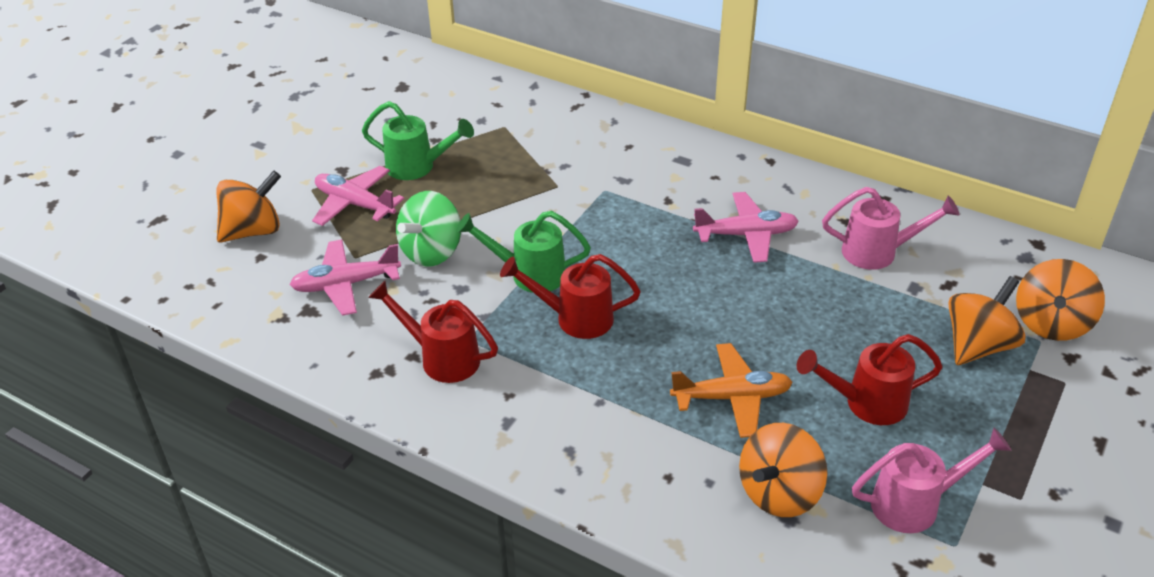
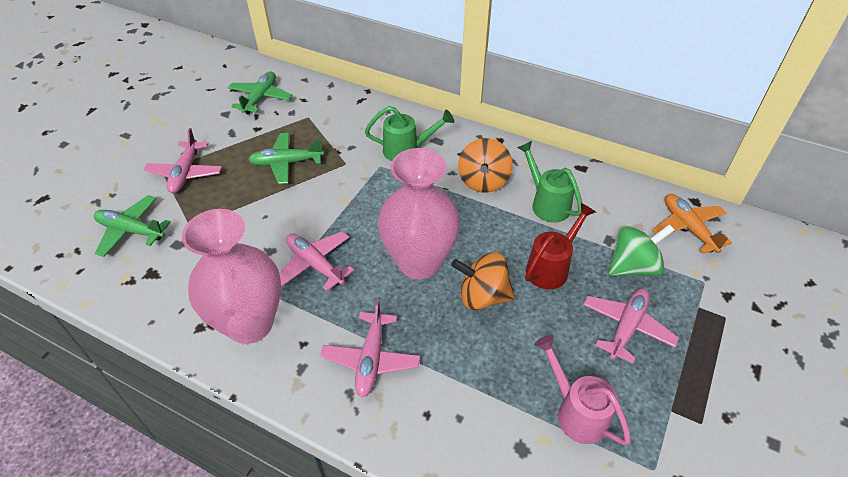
green plane: 0 -> 3
orange spinning top: 4 -> 2
pink plane: 3 -> 4
pink vase: 0 -> 2
pink watering can: 2 -> 1
red watering can: 3 -> 1

